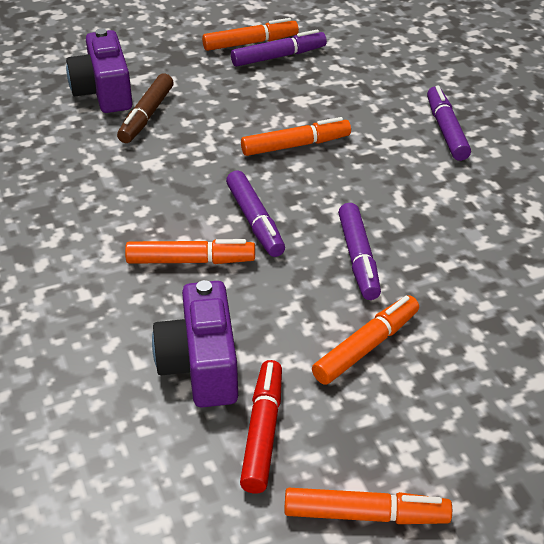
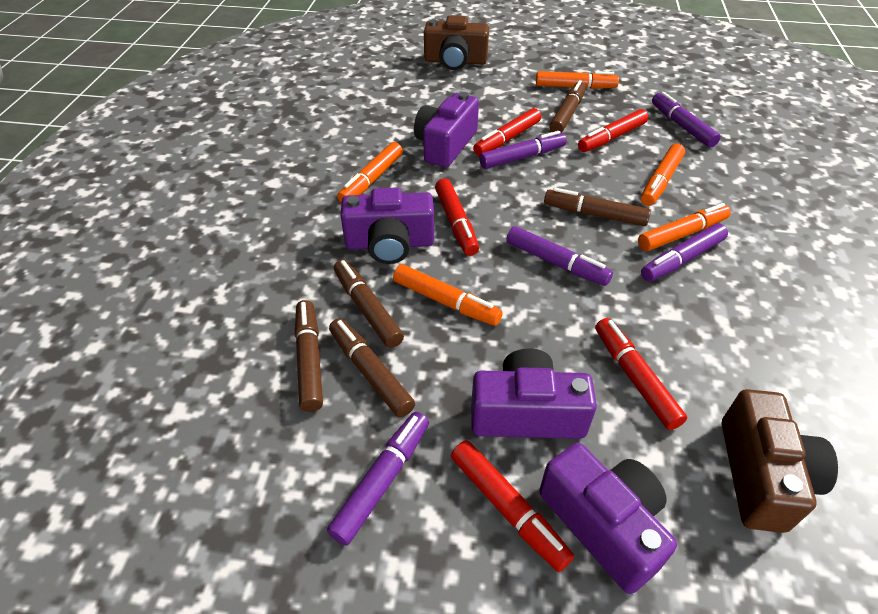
brown camera: 0 -> 2
brown marker: 1 -> 5
purple camera: 2 -> 4
purple marker: 4 -> 5
red marker: 1 -> 5

